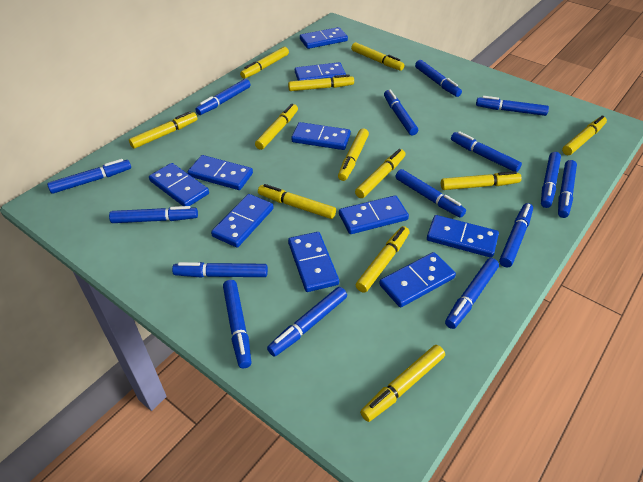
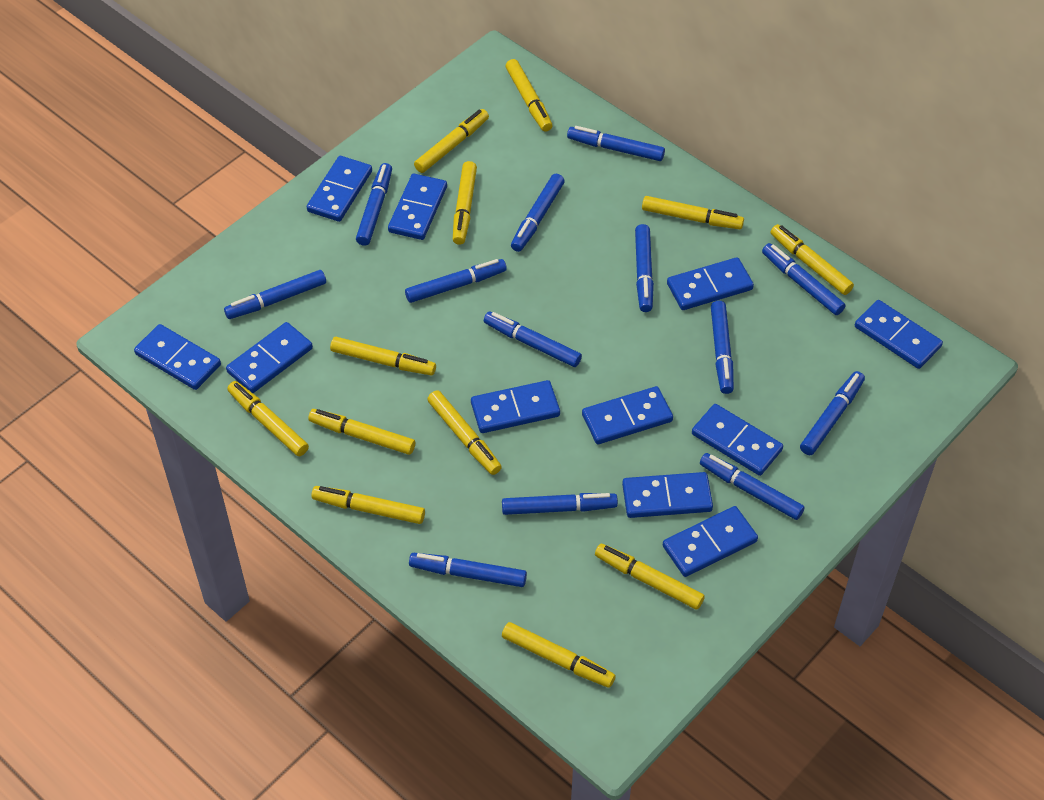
blue domino: 10 -> 11
blue marker: 15 -> 13

